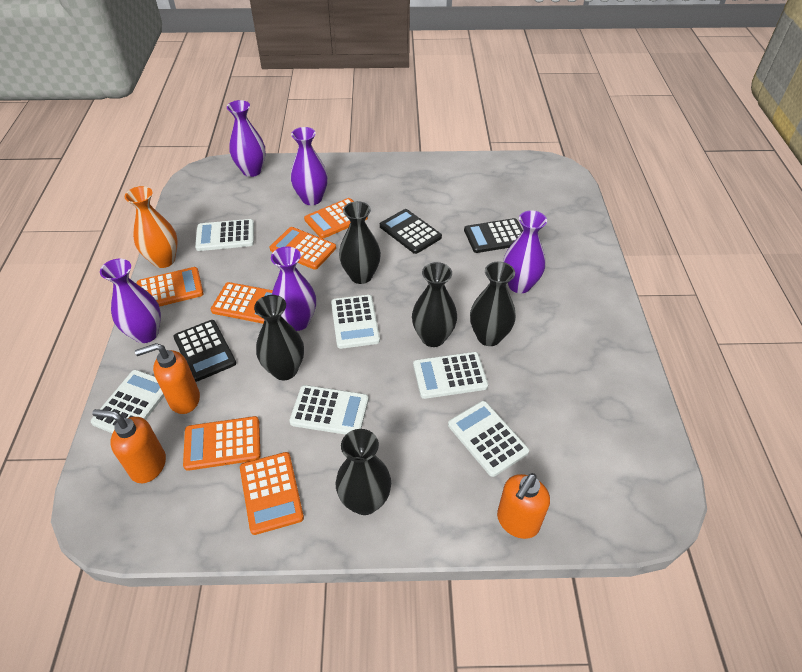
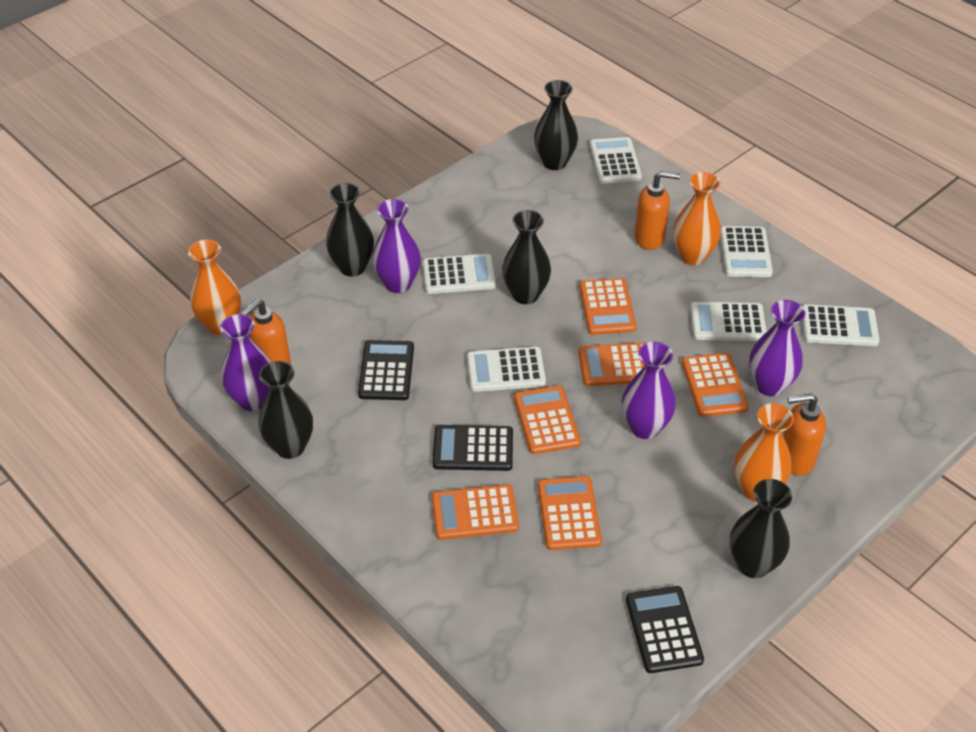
orange vase: 1 -> 3
purple vase: 5 -> 4

